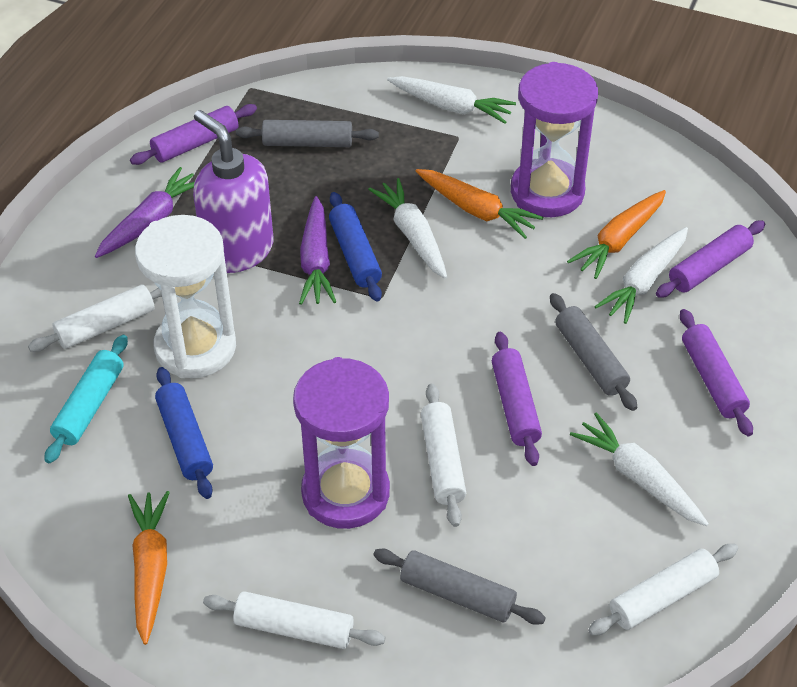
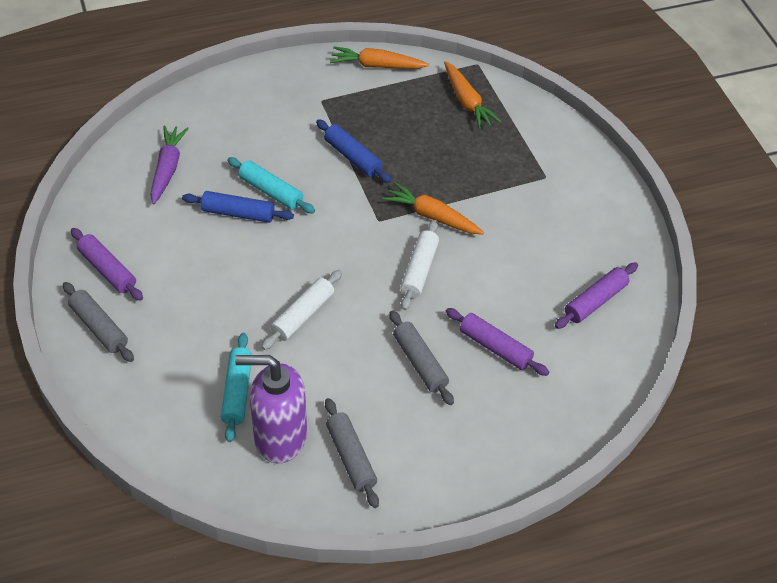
purple carrot: 2 -> 1
purple hourglass: 2 -> 0
purple rolling pin: 4 -> 3
turquoise rolling pin: 1 -> 2
white carrot: 4 -> 0
white hourglass: 1 -> 0
white rolling pin: 4 -> 2

